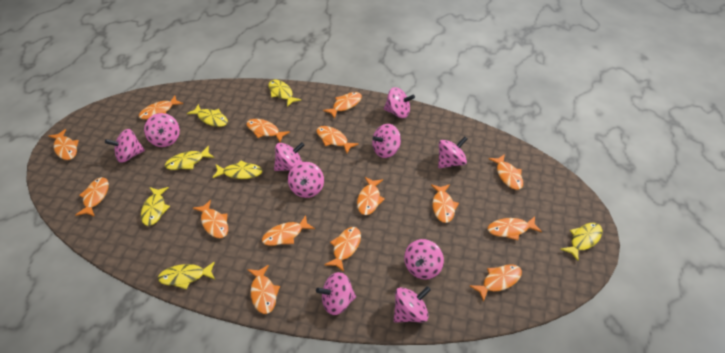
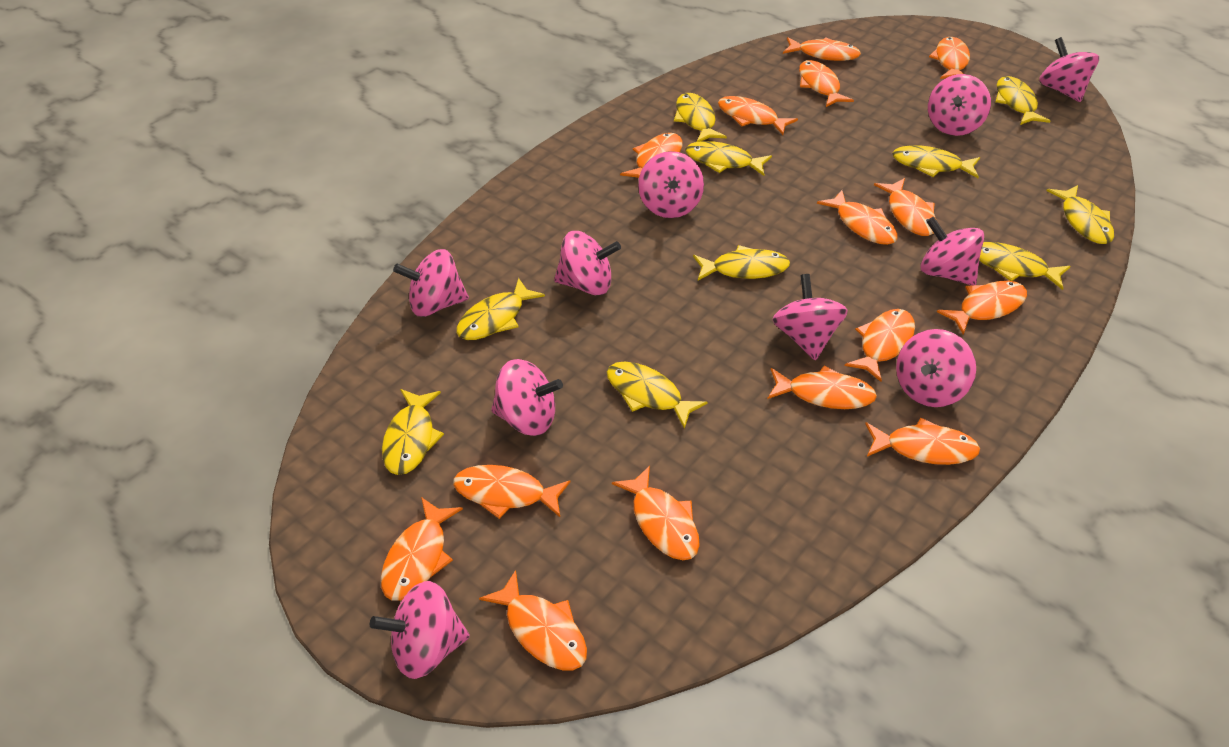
yellow fish: 7 -> 10

